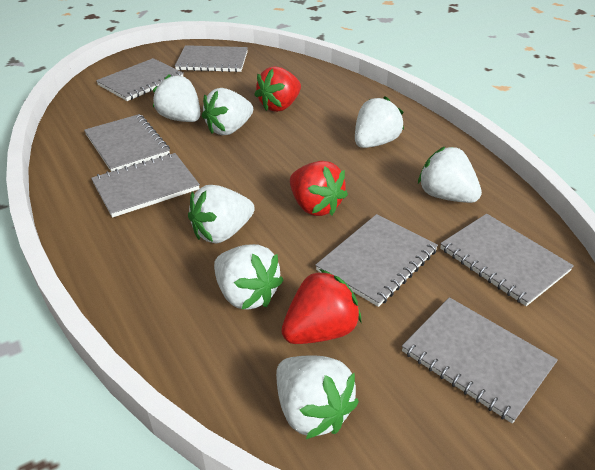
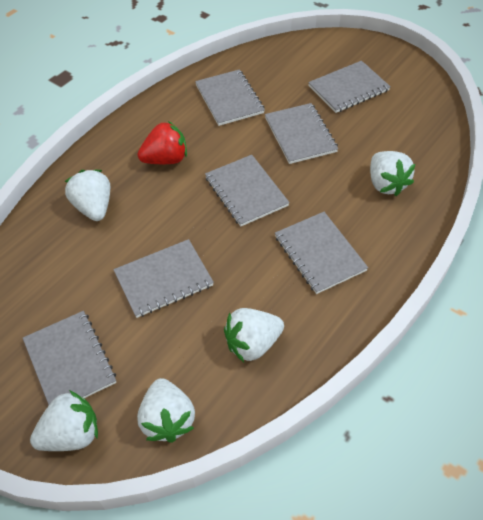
red strawberry: 3 -> 1
white strawberry: 7 -> 5

